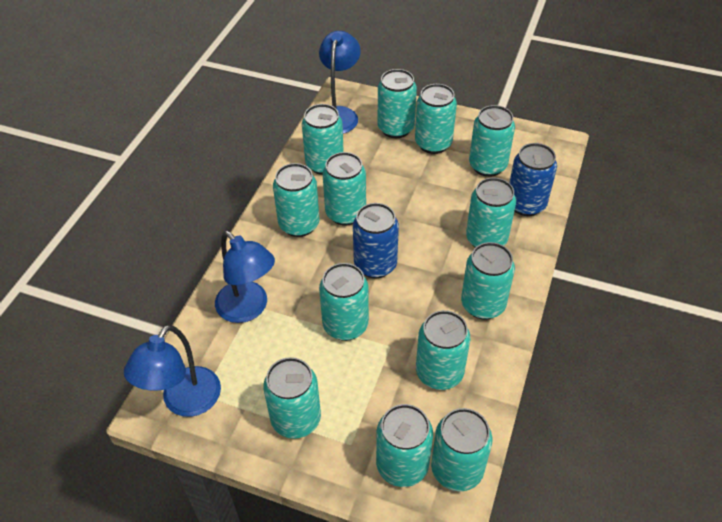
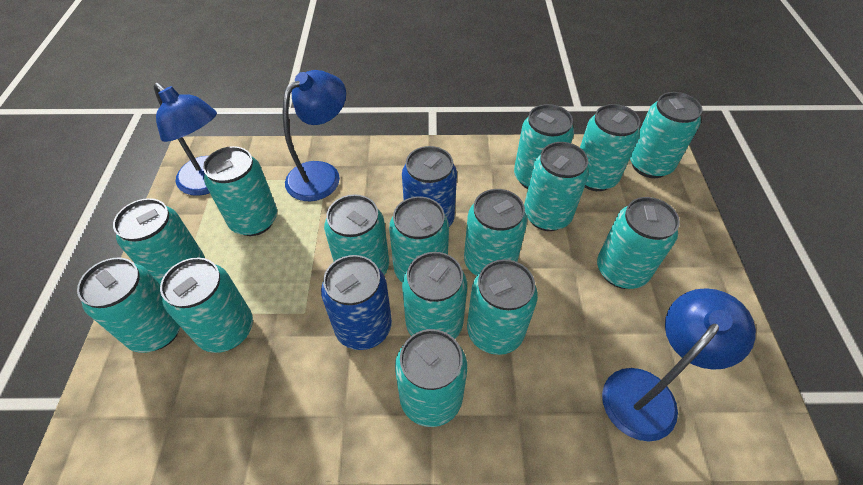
turquoise can: 13 -> 15

